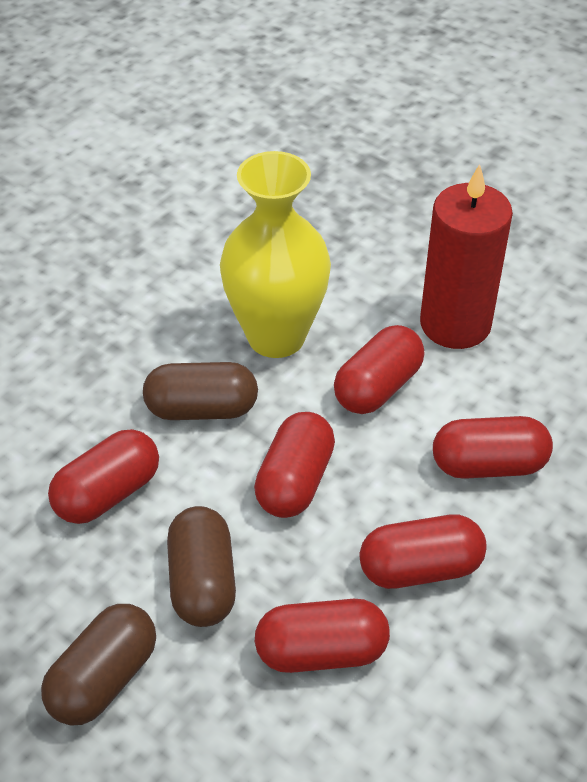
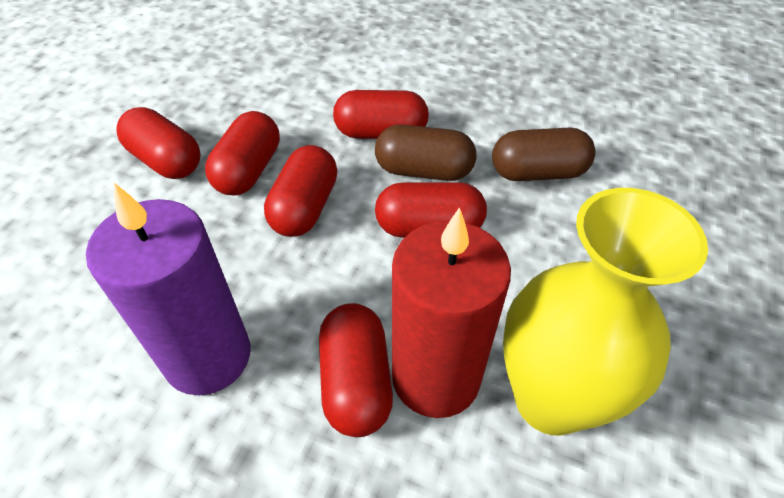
brown capsule: 3 -> 2
purple candle: 0 -> 1

